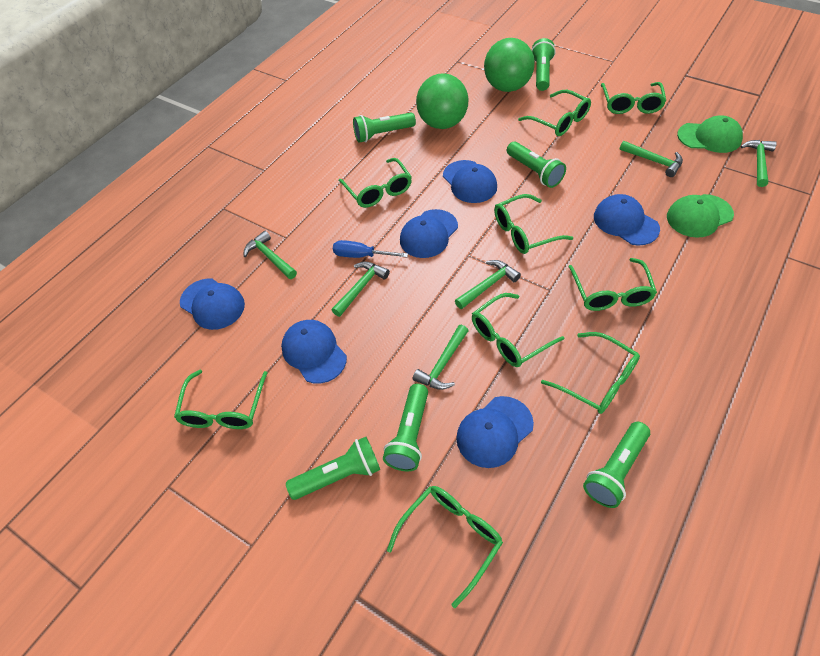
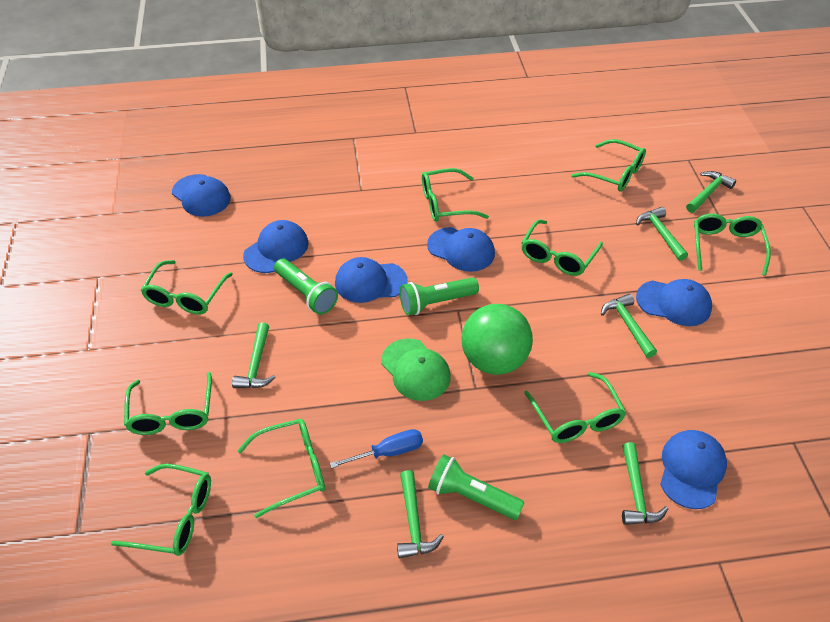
green ball: 2 -> 1
green cap: 2 -> 1
green flashlight: 6 -> 3

